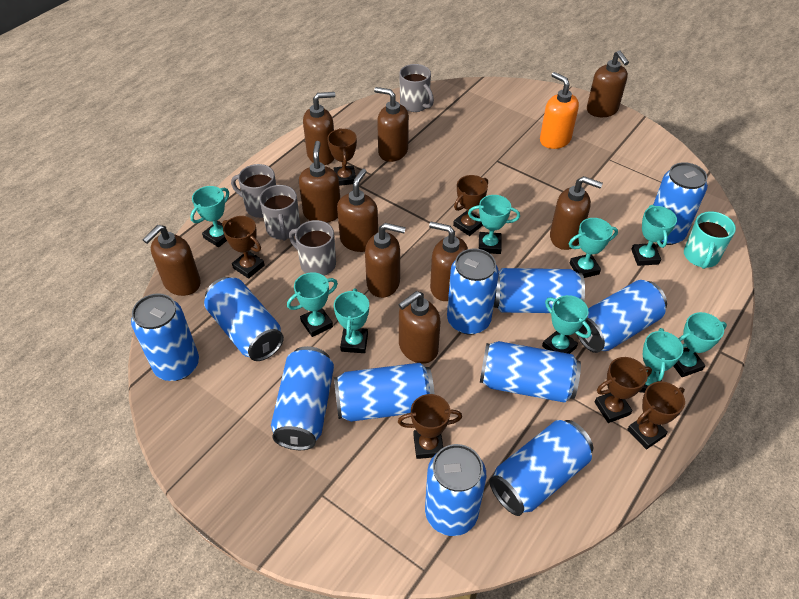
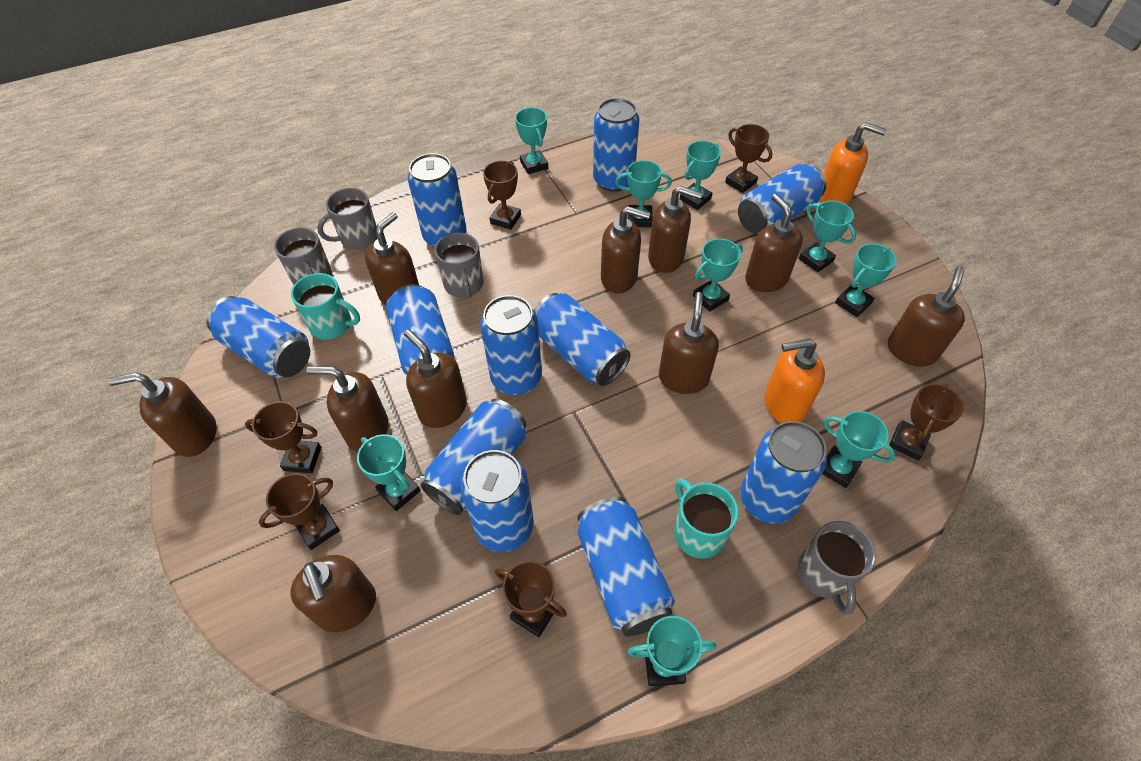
orange soap dispenser: 1 -> 2
turquoise mug: 1 -> 2

